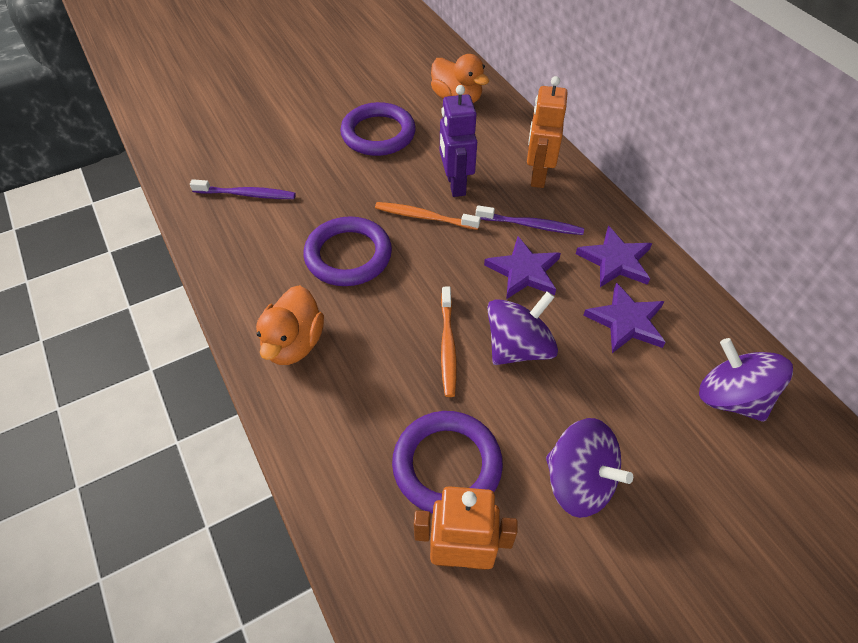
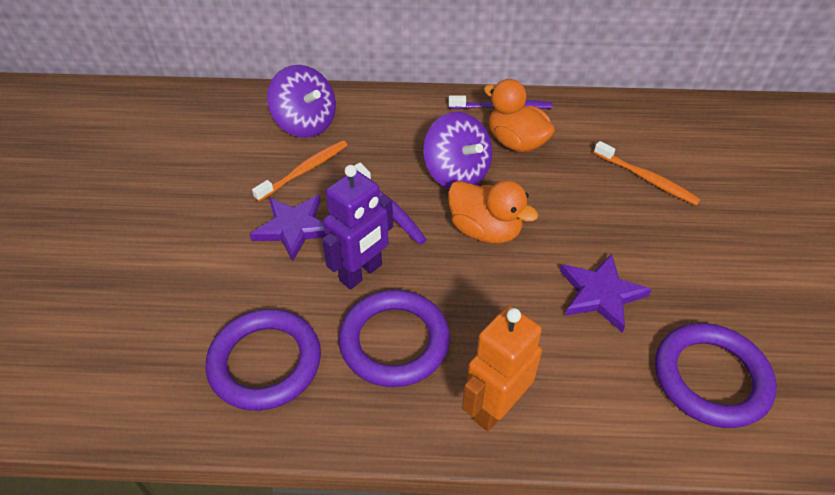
orange robot: 2 -> 1
purple spinning top: 3 -> 2
purple star: 3 -> 2

